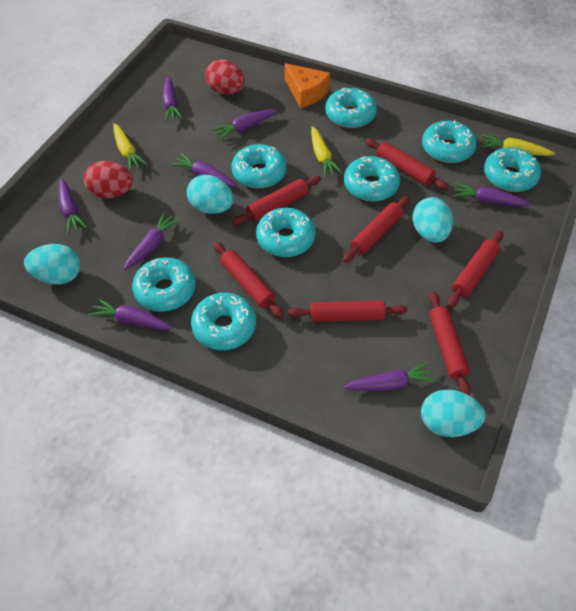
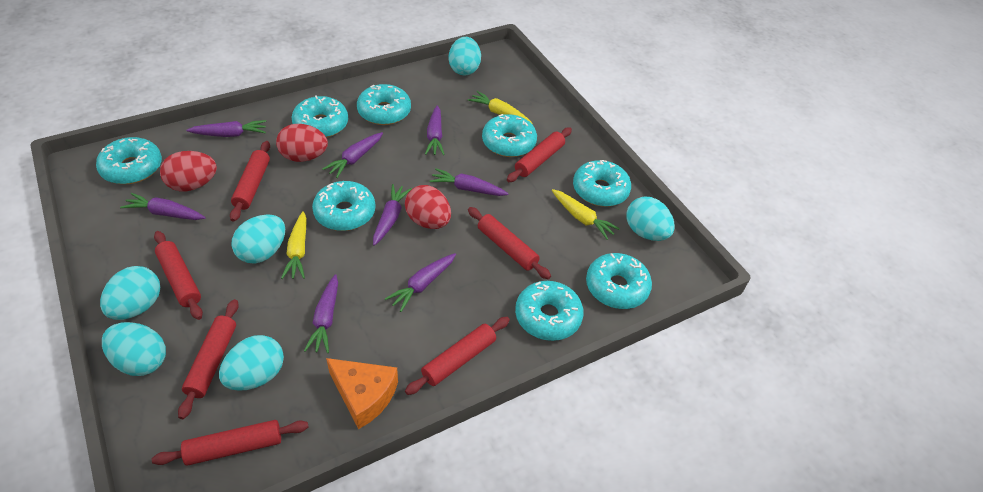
red egg: 2 -> 3
turquoise egg: 4 -> 6

